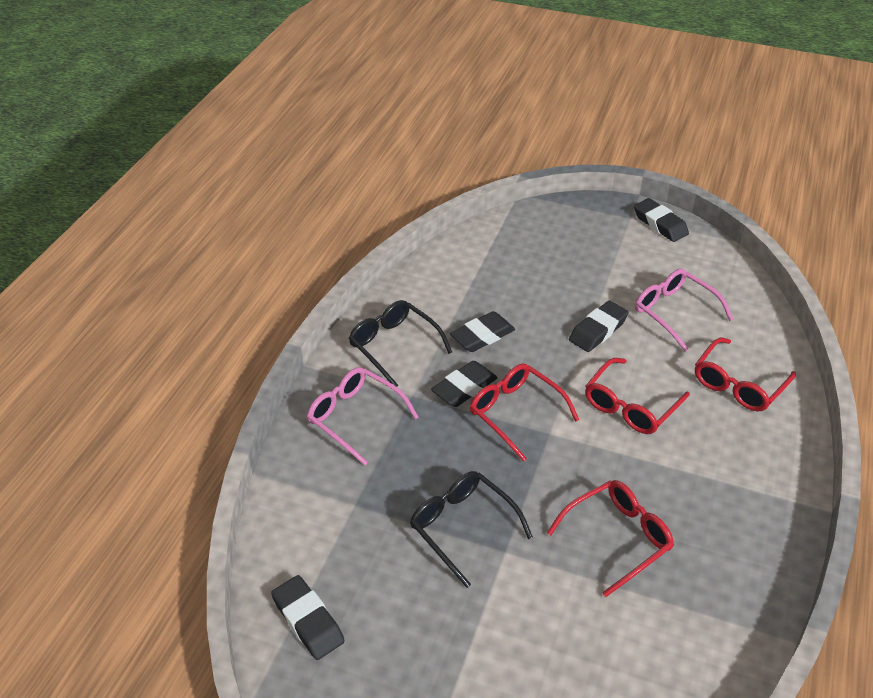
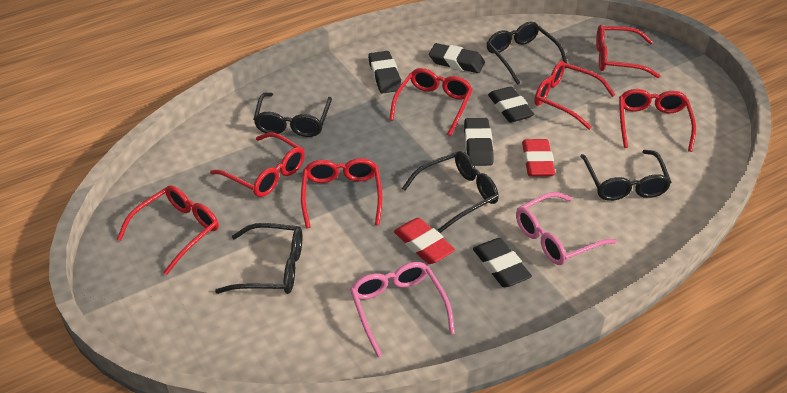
black glasses: 2 -> 5
red eraser: 0 -> 2
red glasses: 4 -> 7

